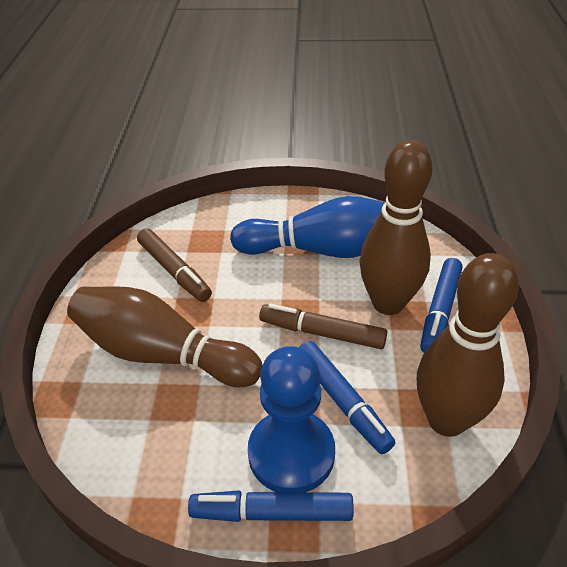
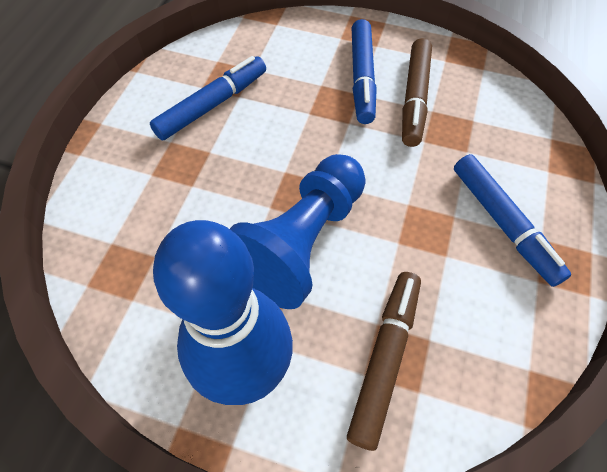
brown bowling pin: 3 -> 0

